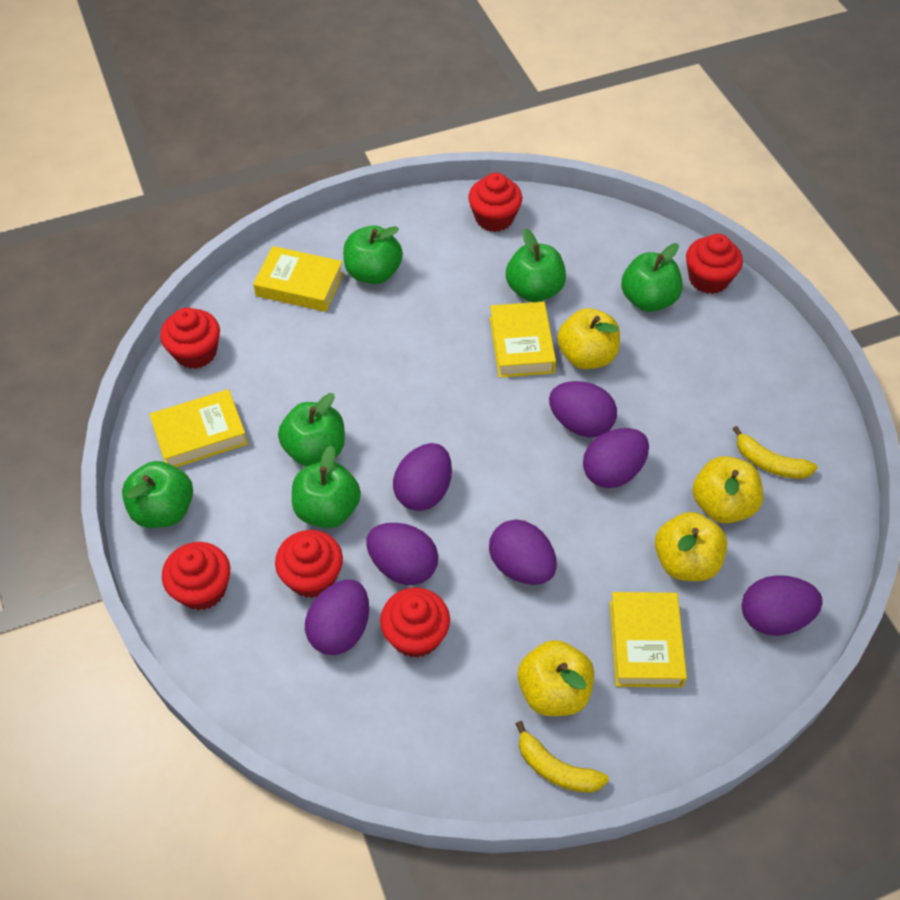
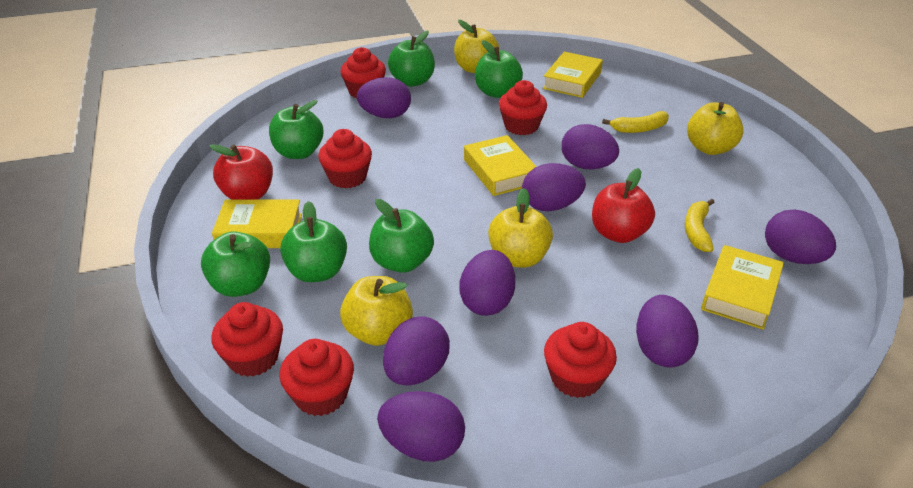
purple egg: 7 -> 8
red apple: 0 -> 2

